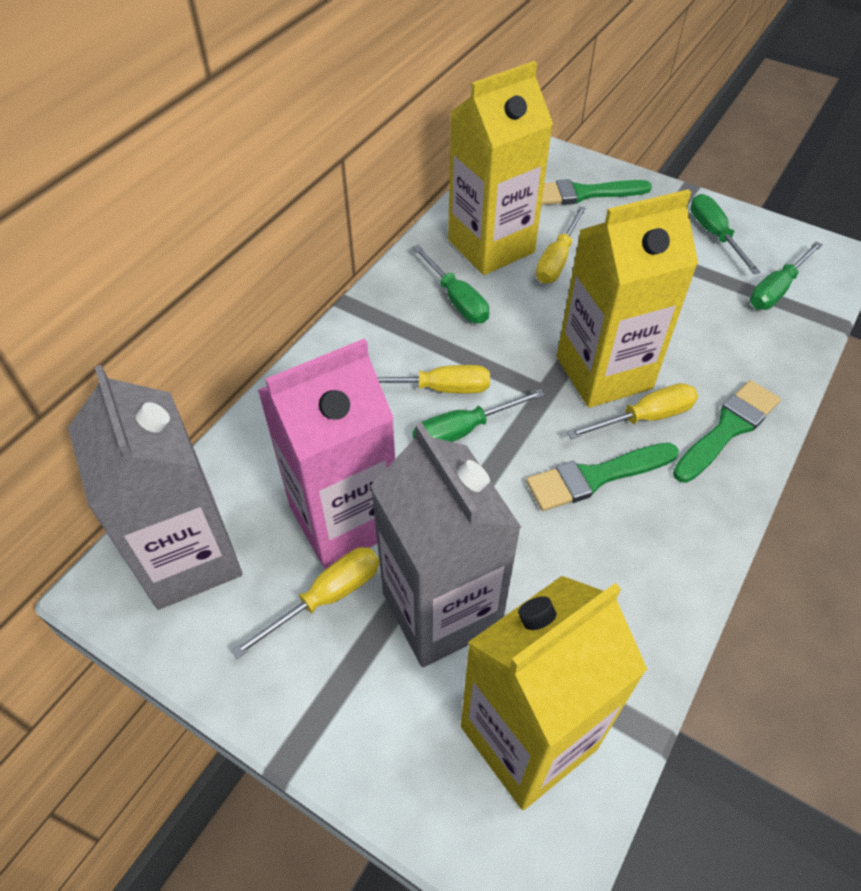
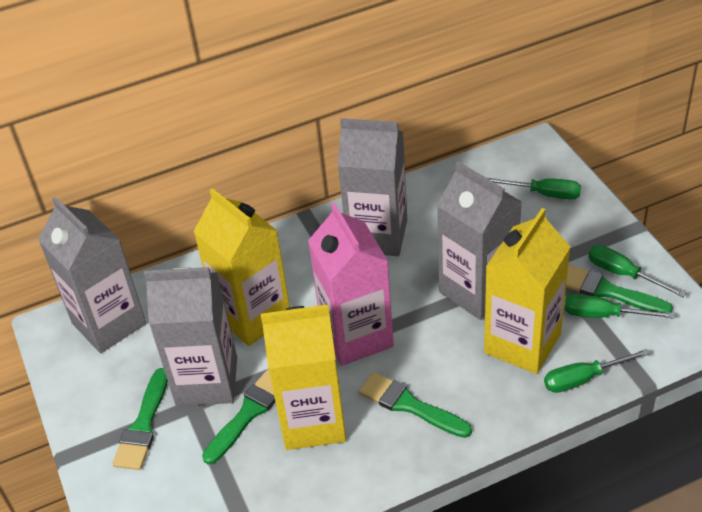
green brush: 3 -> 4
grey carton: 2 -> 4
yellow screwdriver: 4 -> 0

